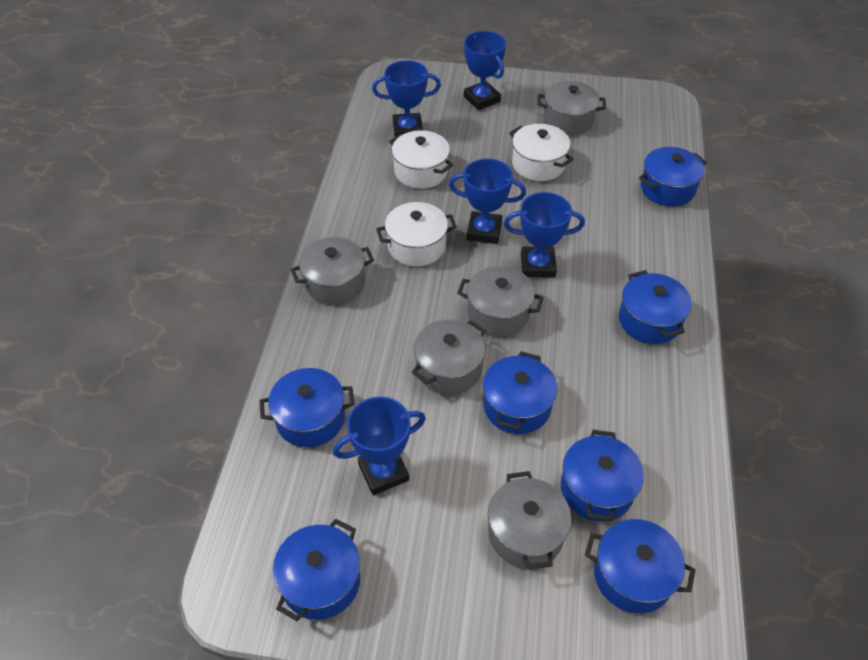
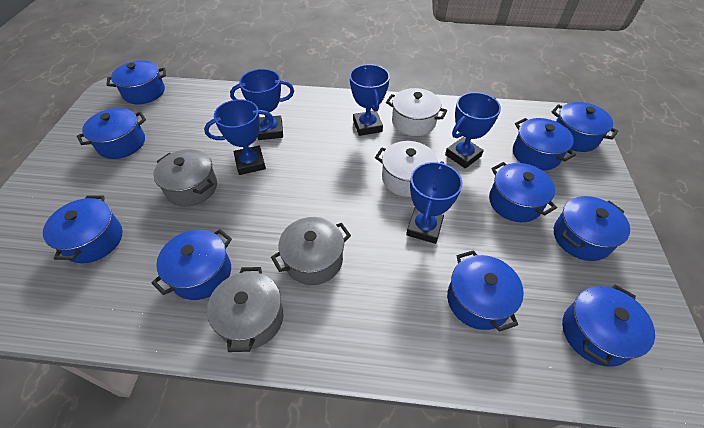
blue pot: 7 -> 10
grey pot: 5 -> 3
white pot: 3 -> 2

